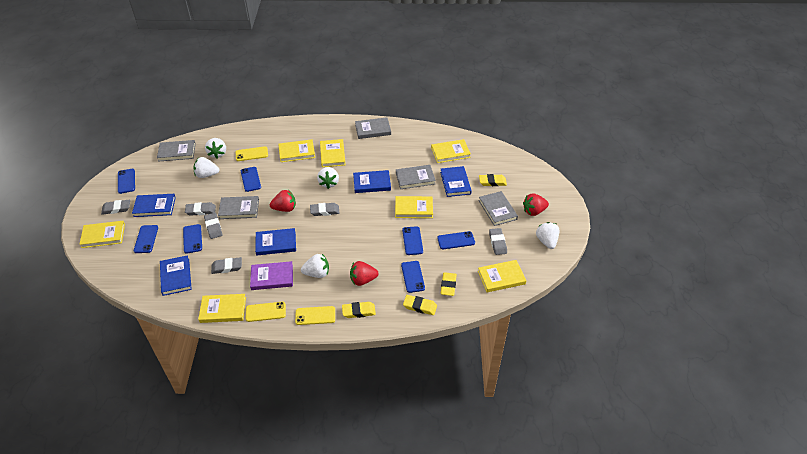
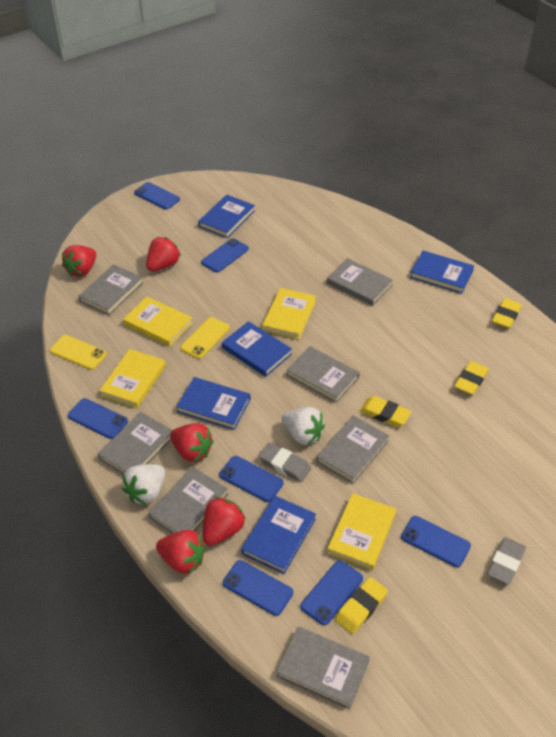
grey book: 5 -> 7
grey eraser: 6 -> 2
purple book: 1 -> 0
red strawberry: 3 -> 5
white strawberry: 5 -> 2
yellow book: 7 -> 4
yellow phone: 3 -> 2

